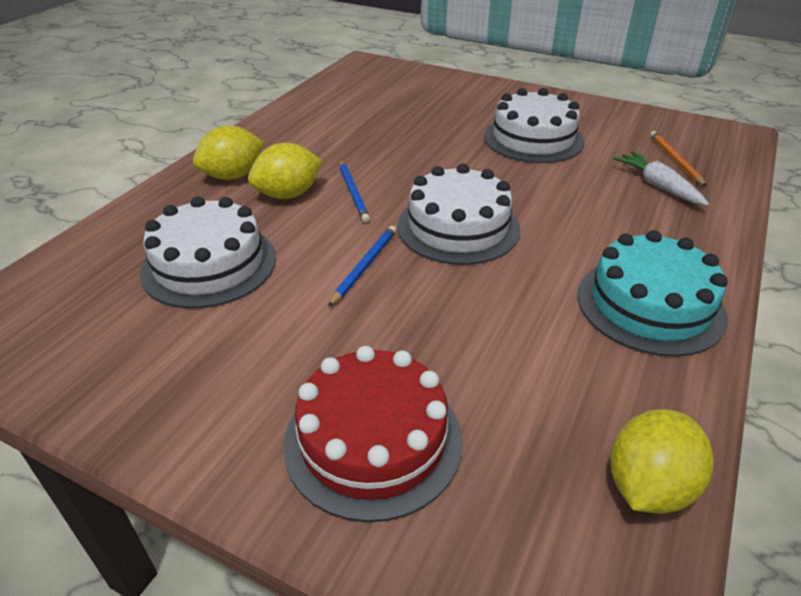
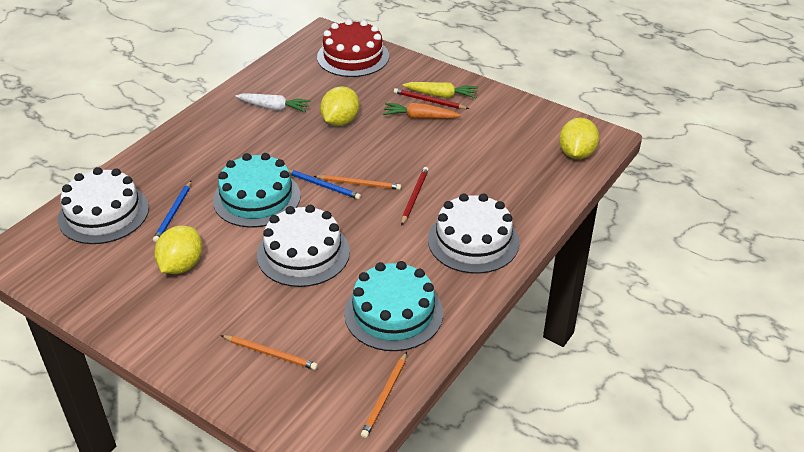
orange carrot: 0 -> 1
orange pencil: 1 -> 3
red pencil: 0 -> 2
turquoise cake: 1 -> 2
yellow carrot: 0 -> 1

